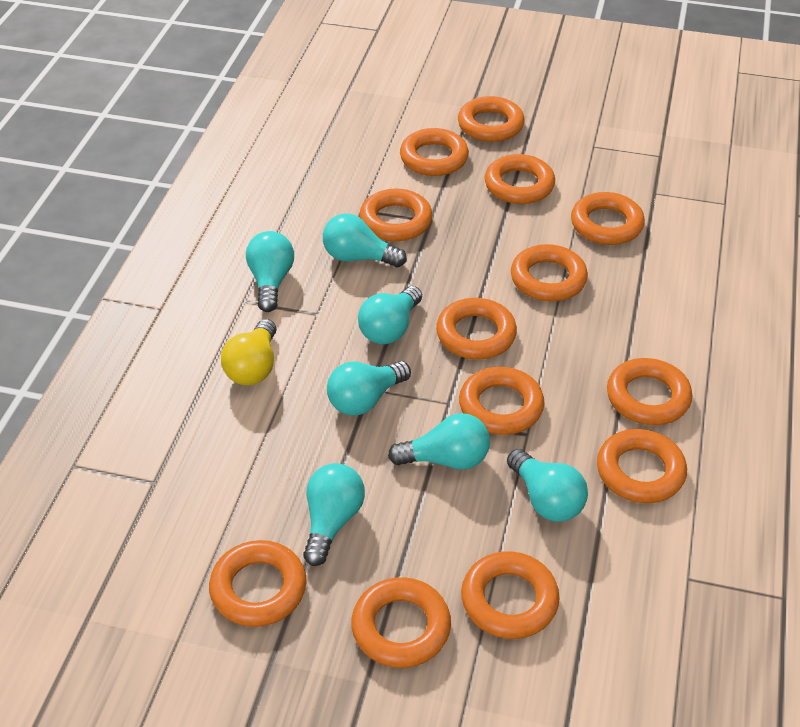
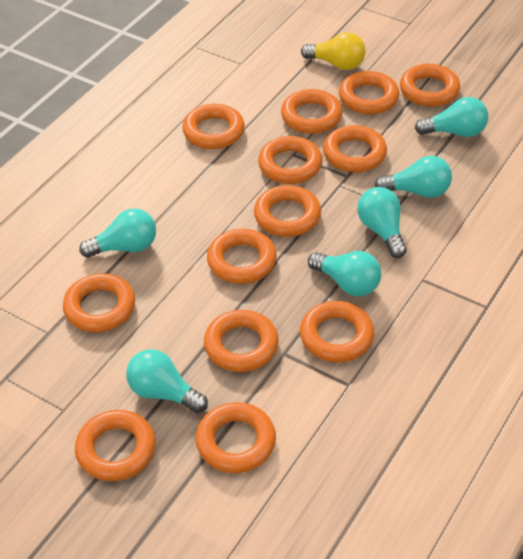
turquoise light bulb: 7 -> 6

